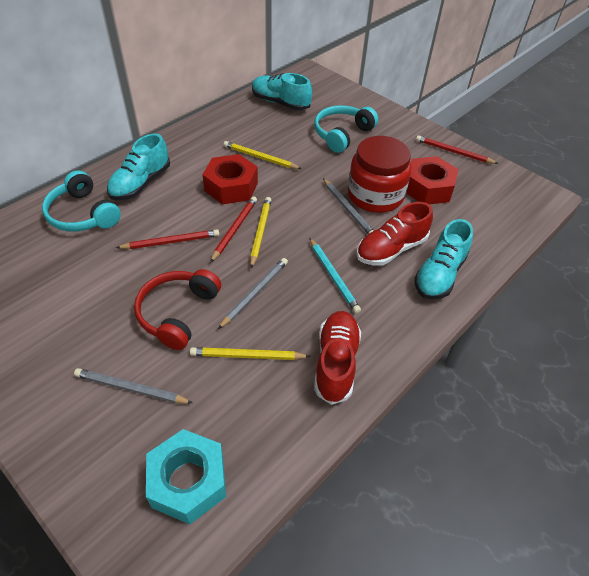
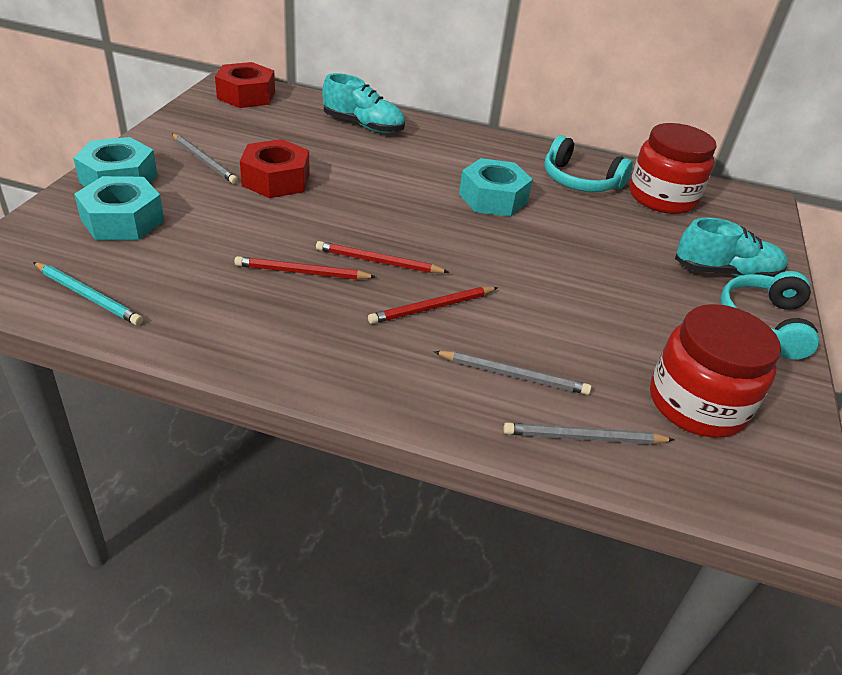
red headphones: 1 -> 0
red jar: 1 -> 2
red shoe: 2 -> 0
turquoise nut: 1 -> 3
turquoise shoe: 3 -> 2
yellow pencil: 3 -> 0

